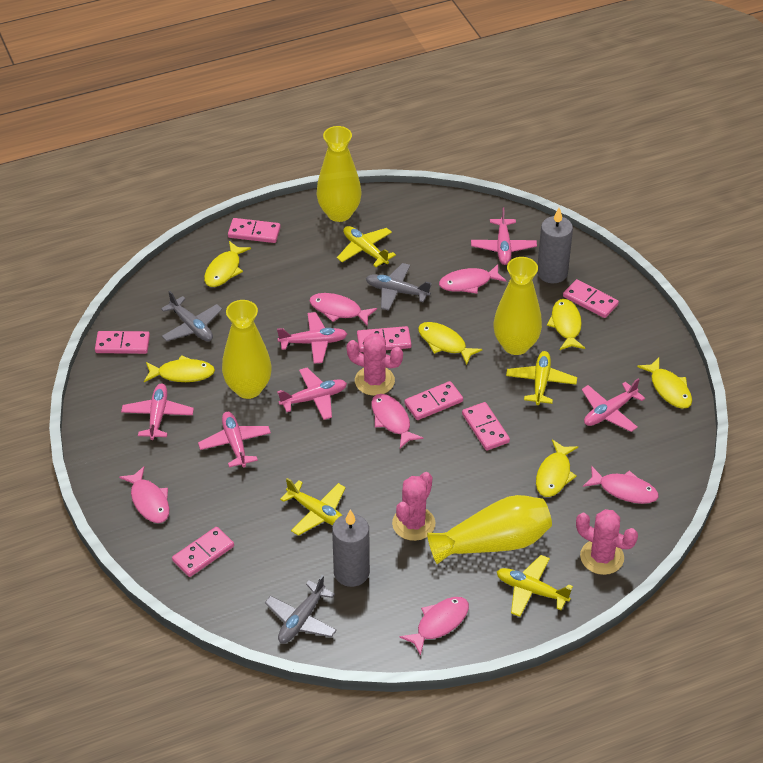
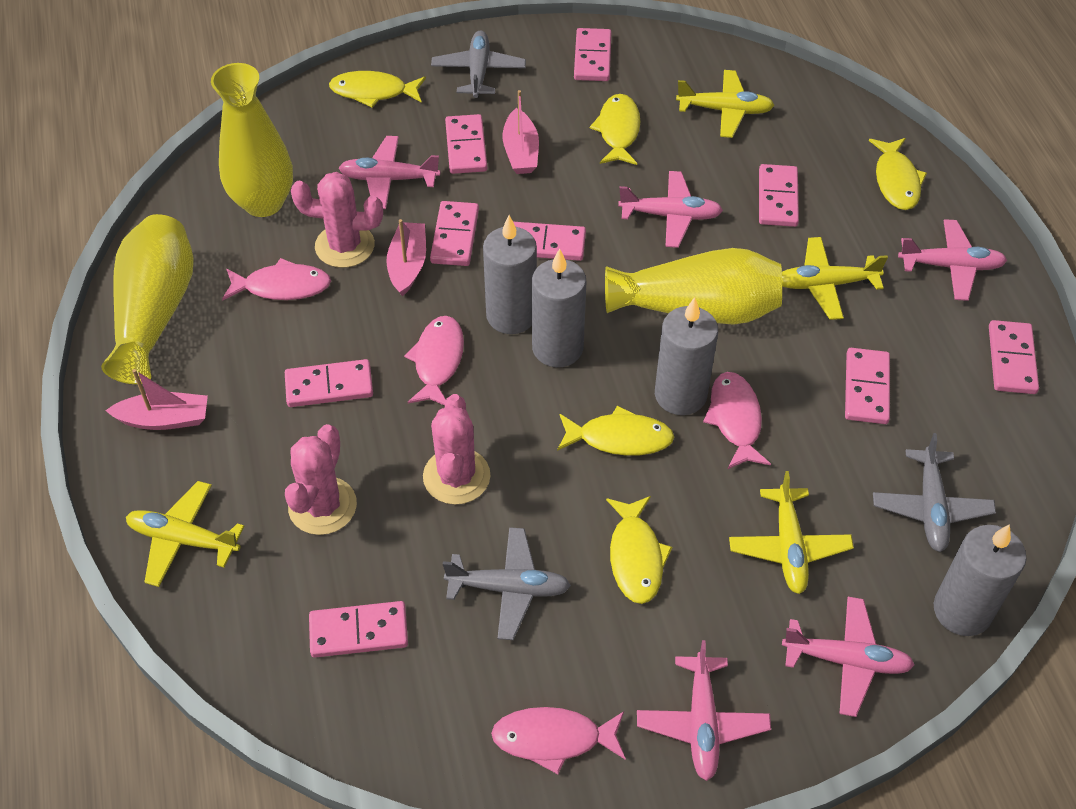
grey candle: 2 -> 4
pink boat: 0 -> 3
pink domino: 7 -> 9
pink fish: 6 -> 4
pink plane: 6 -> 5
yellow fish: 6 -> 5
yellow vase: 4 -> 3

